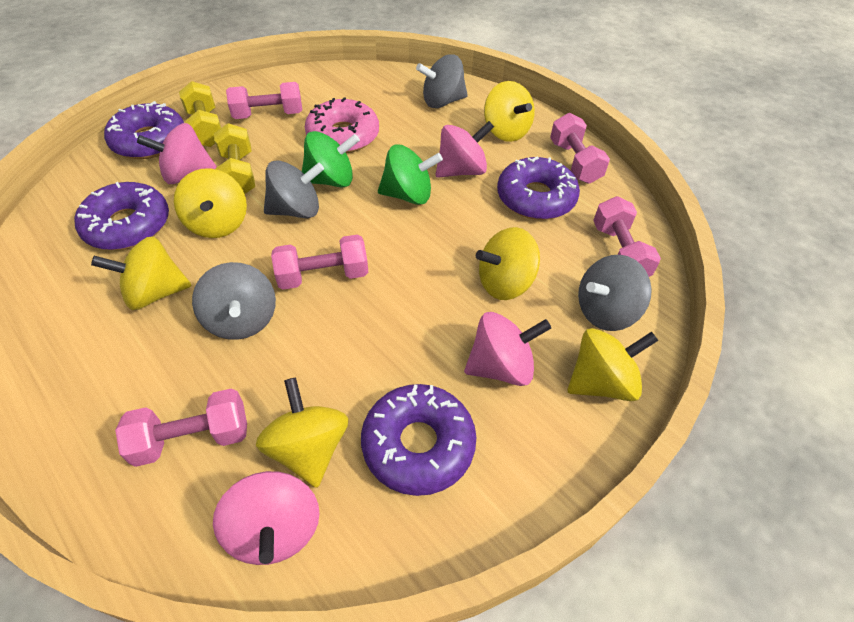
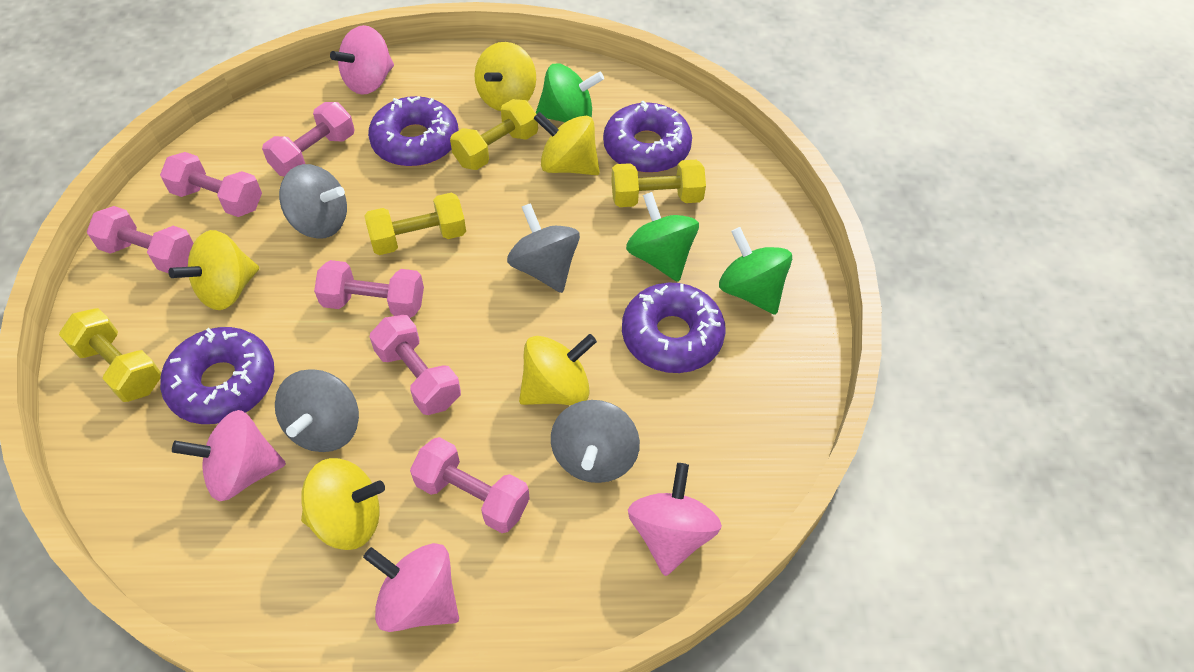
green spinning top: 2 -> 3
pink donut: 1 -> 0
pink dumbbell: 5 -> 6
yellow dumbbell: 2 -> 4
yellow spinning top: 6 -> 5

